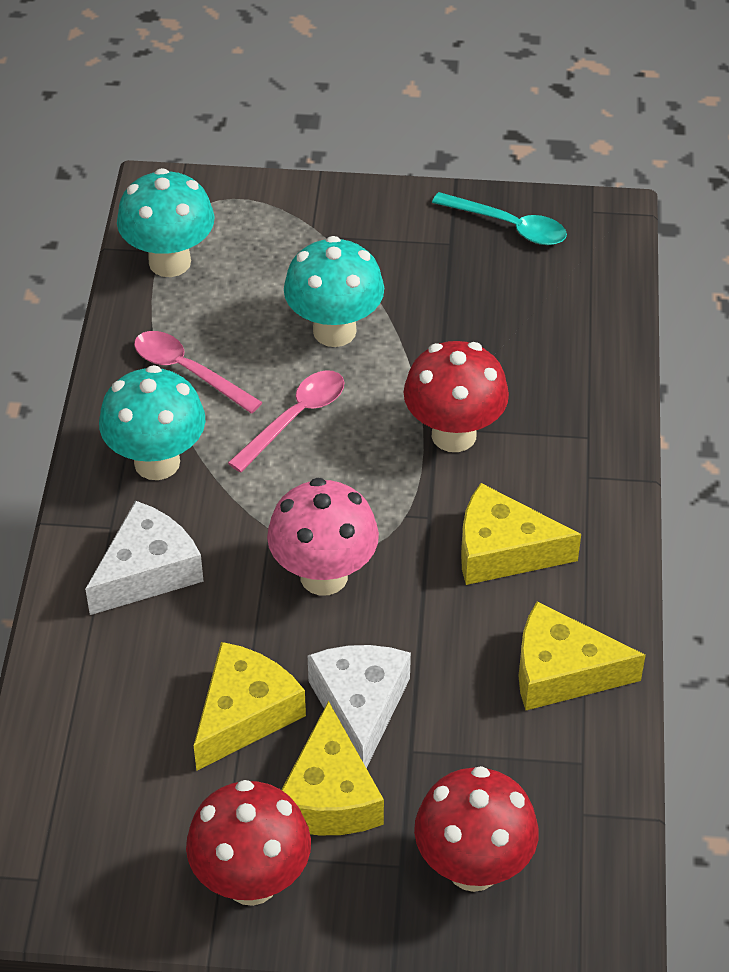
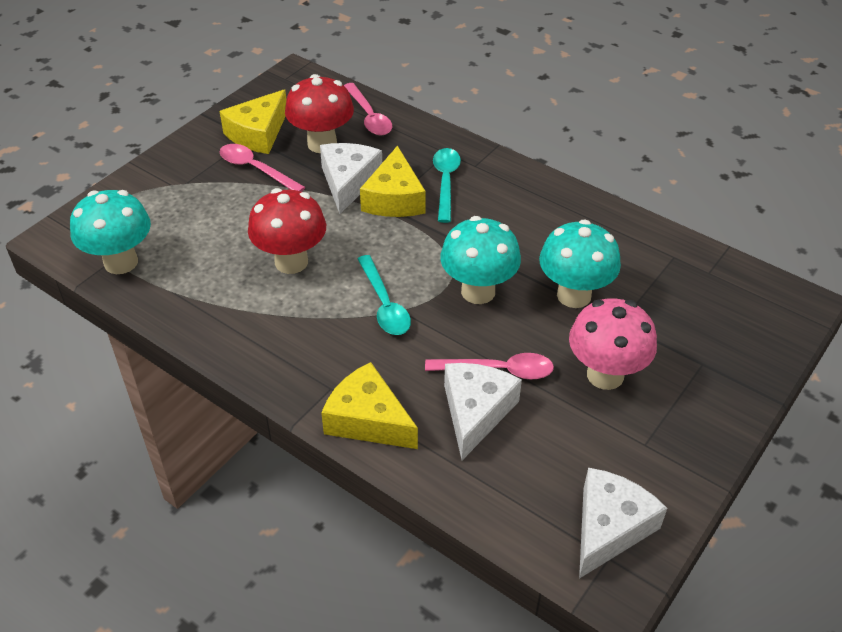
pink spoon: 2 -> 3
red mushroom: 3 -> 2
turquoise spoon: 1 -> 2
white cheese: 2 -> 3
yellow cheese: 4 -> 3

